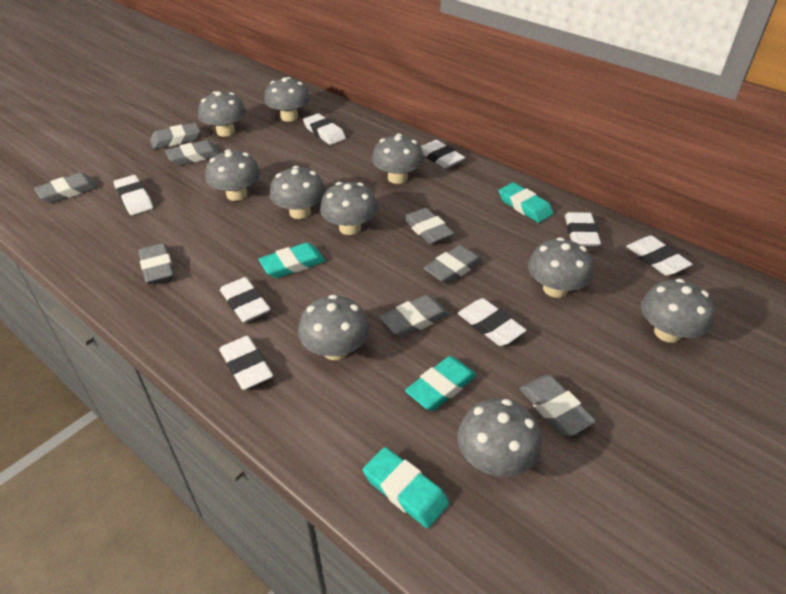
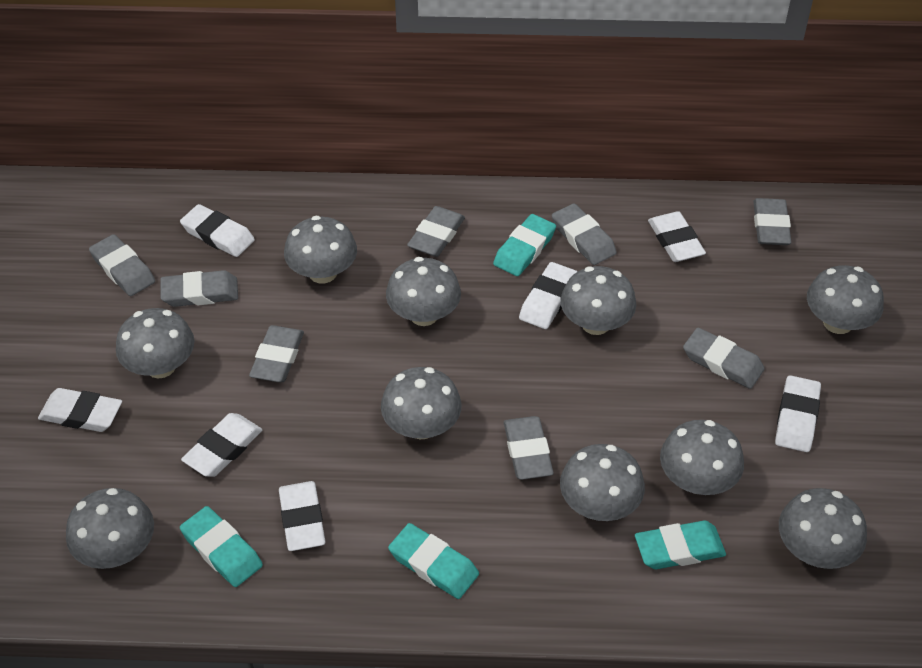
white eraser: 8 -> 7

